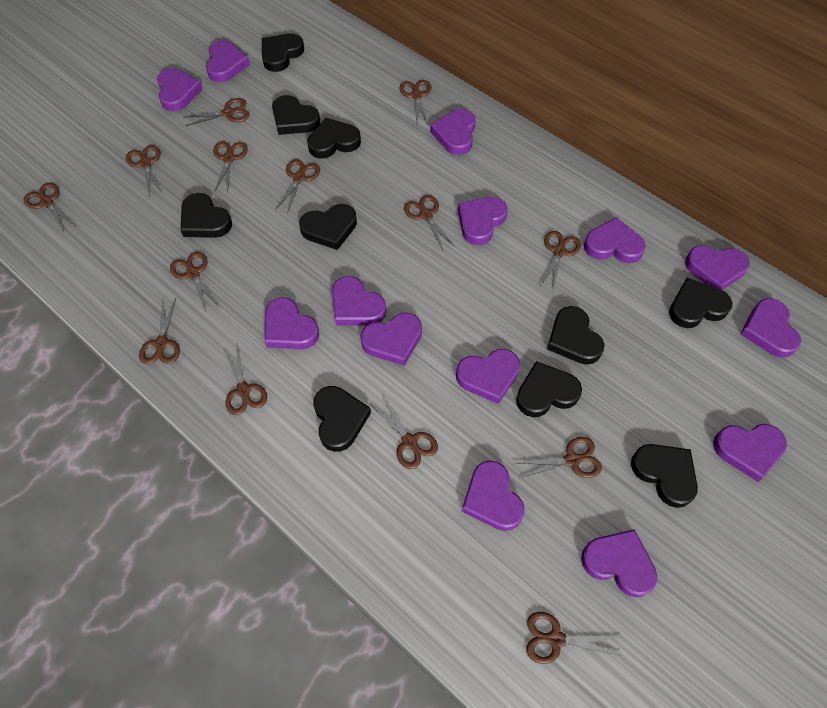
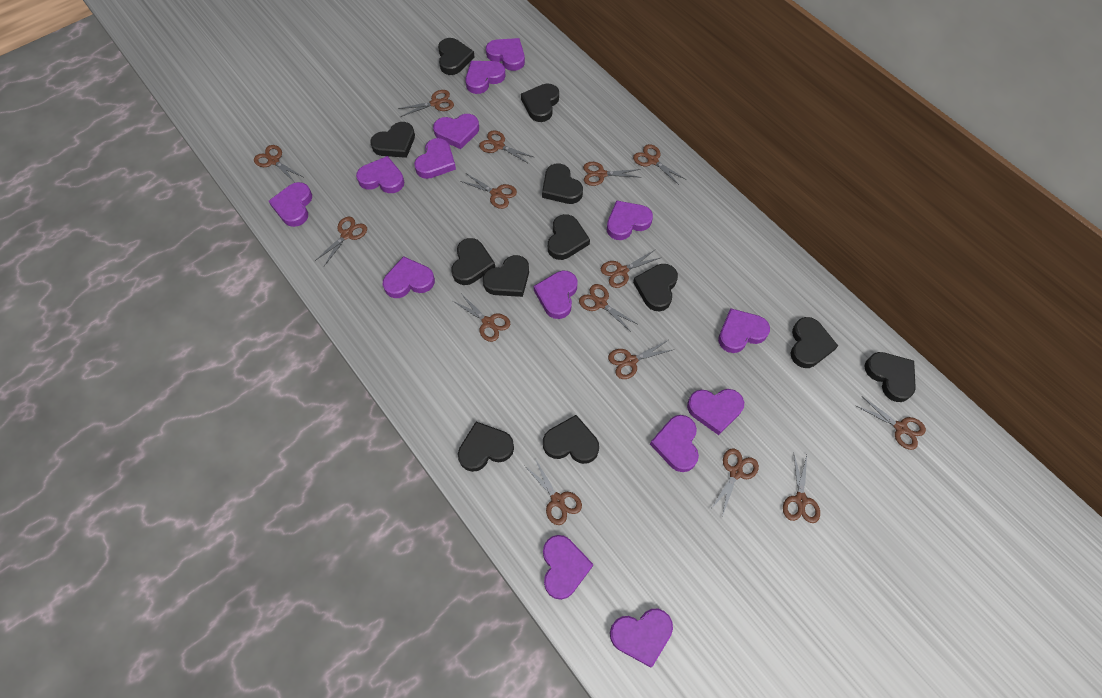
black heart: 10 -> 12
brown scissors: 14 -> 15

